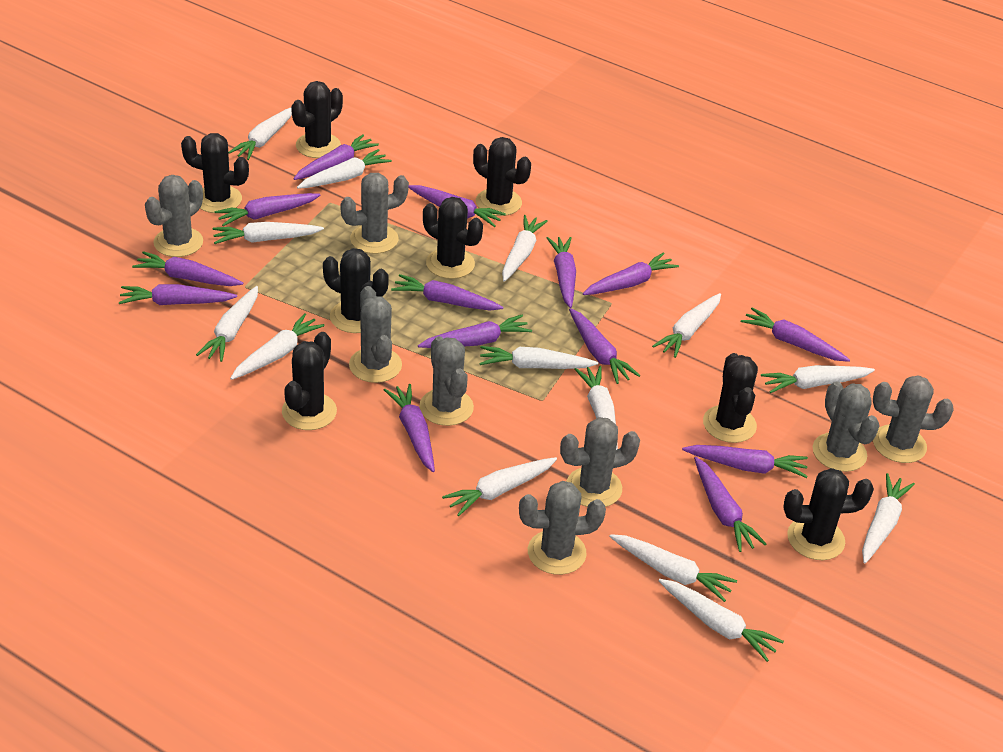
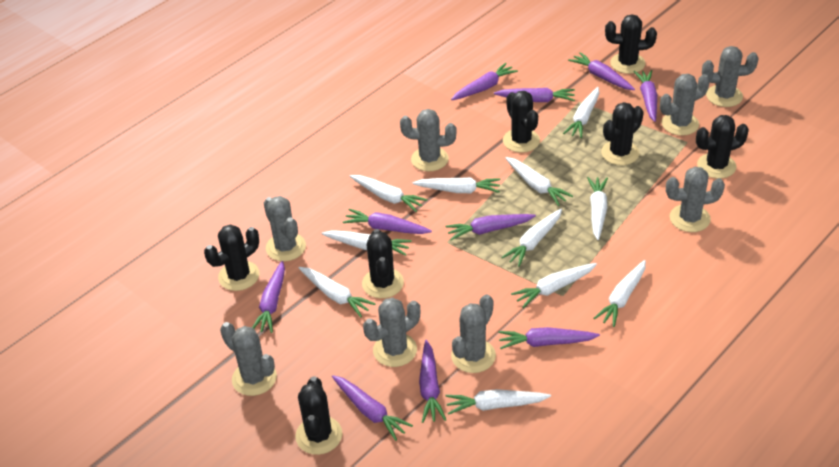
black cactus: 8 -> 7
purple carrot: 14 -> 10
white carrot: 14 -> 11

